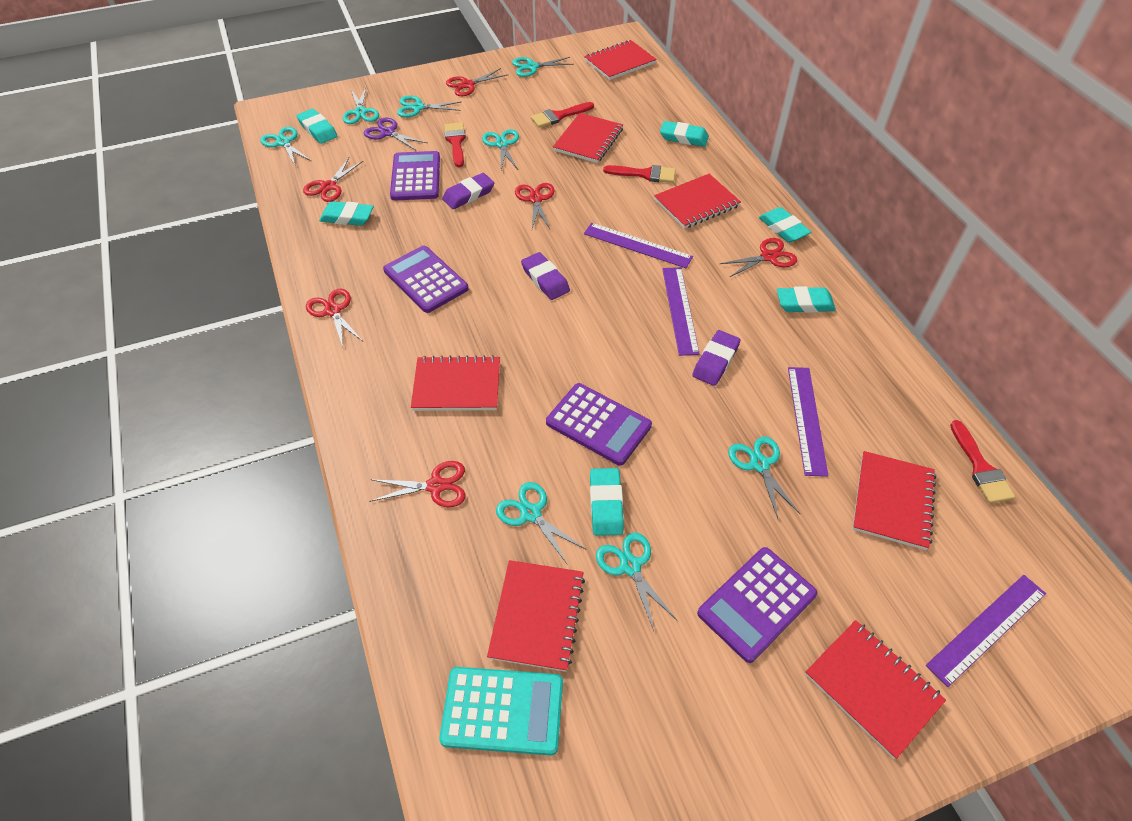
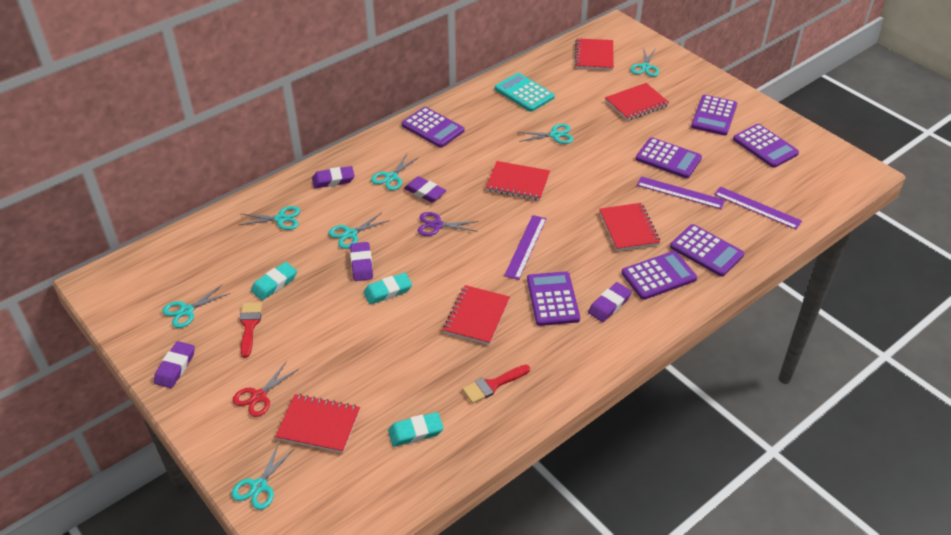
purple calculator: 4 -> 7
purple eraser: 3 -> 5
purple ruler: 4 -> 3
red brush: 4 -> 2
red notebook: 7 -> 6
red scissors: 6 -> 1
turquoise eraser: 6 -> 3
turquoise scissors: 8 -> 7

